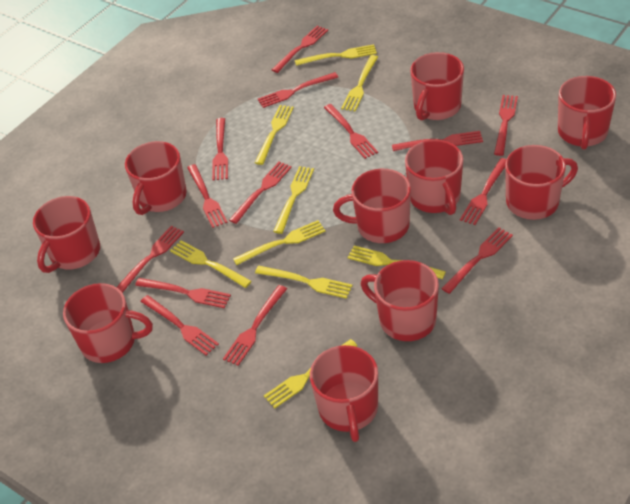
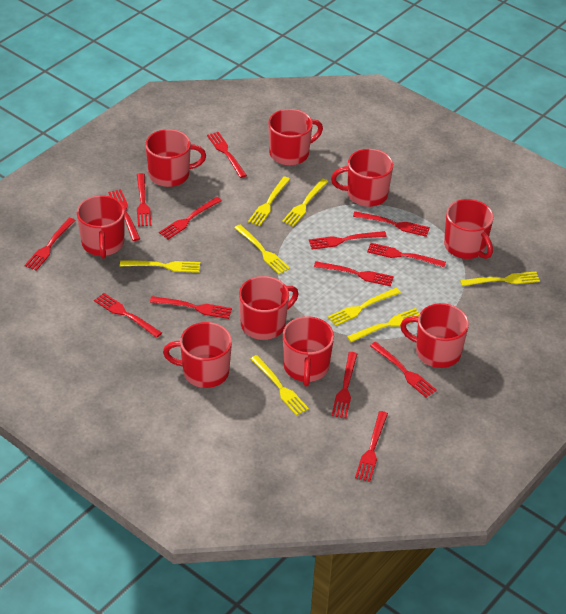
red mug: 10 -> 9
yellow fork: 9 -> 8

